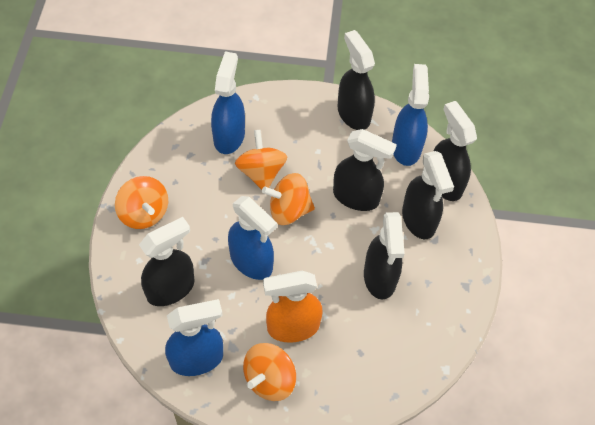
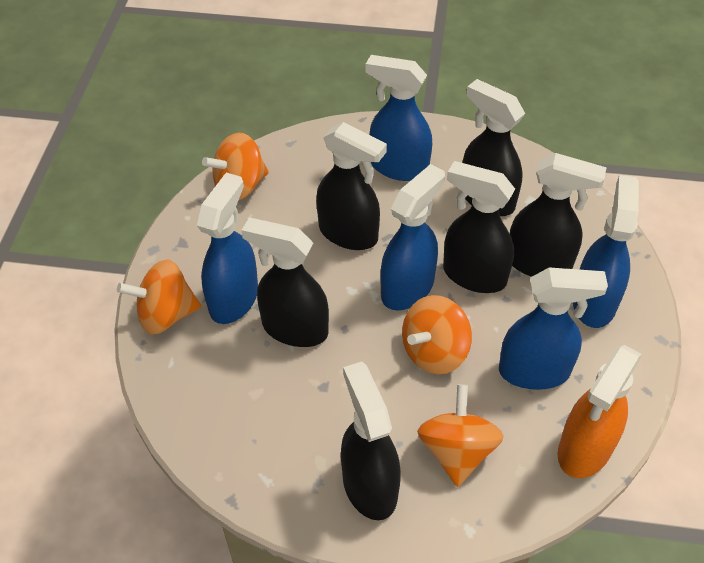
blue spray bottle: 4 -> 5

